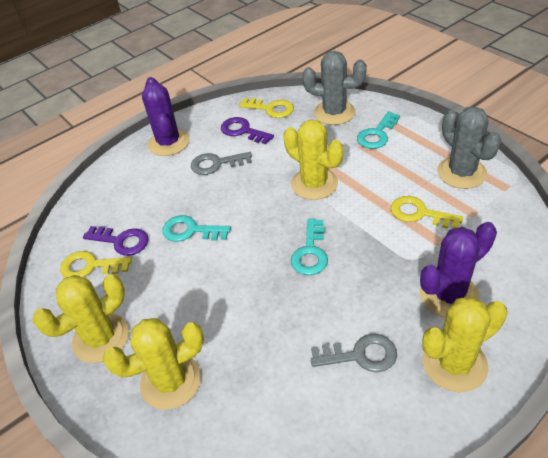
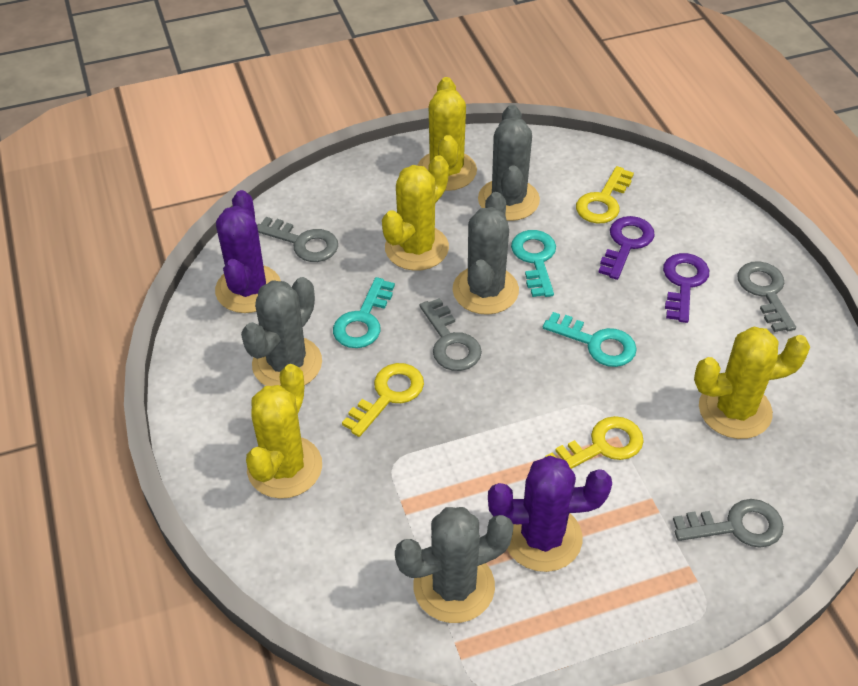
grey cactus: 2 -> 4
grey key: 2 -> 4

